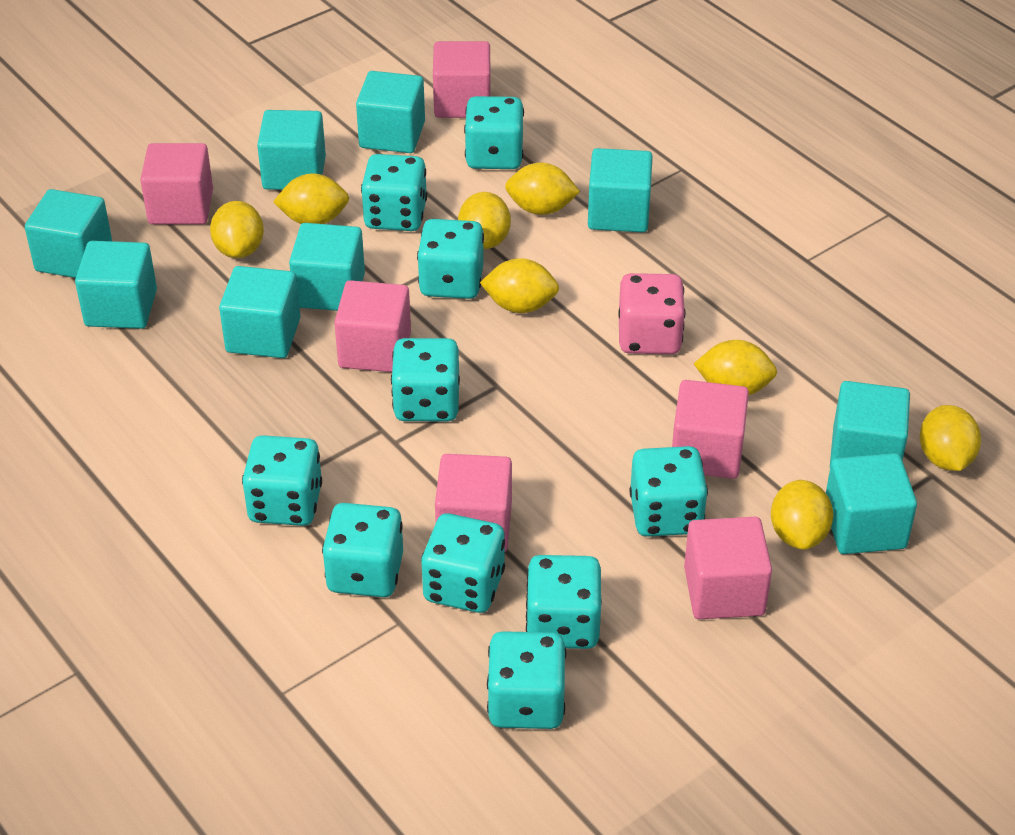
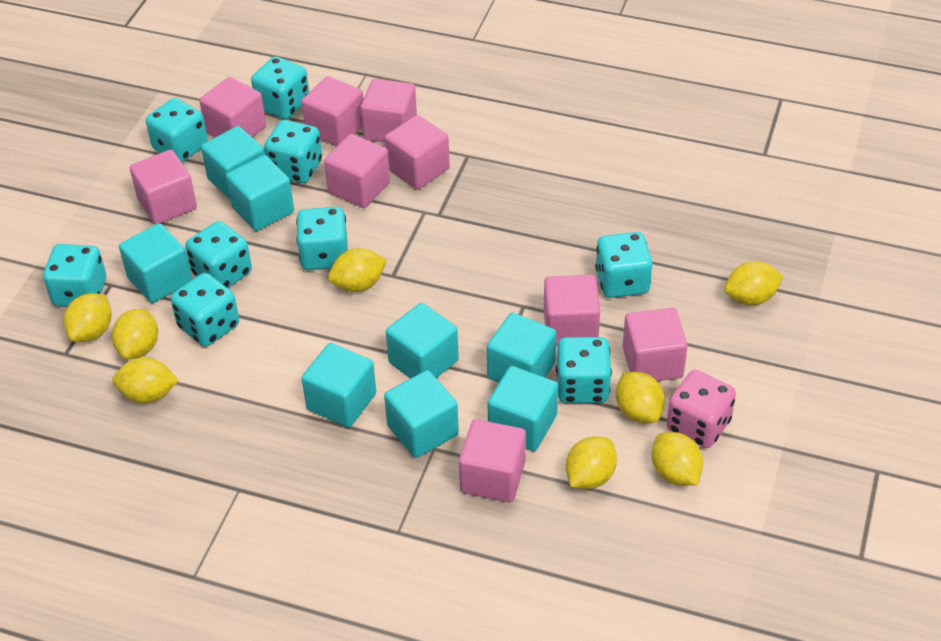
pink cube: 6 -> 9
turquoise cube: 9 -> 8
turquoise dice: 10 -> 9

